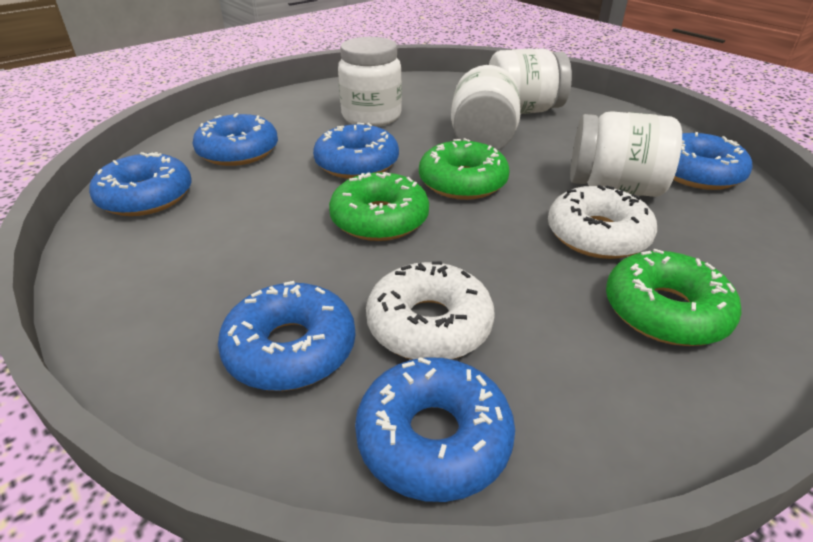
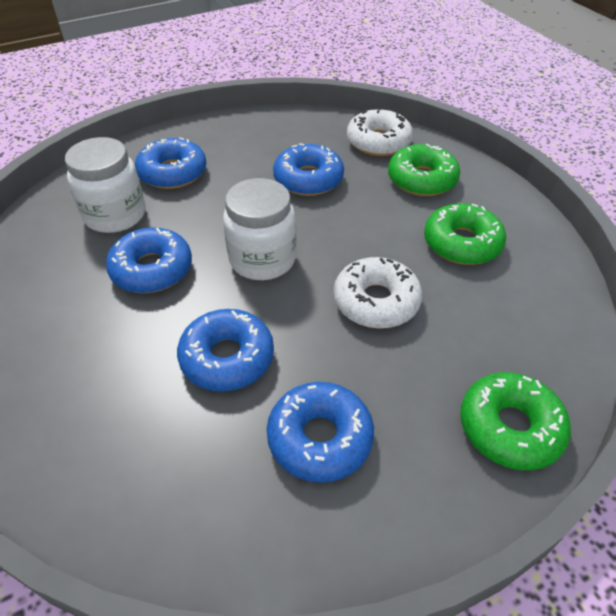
blue donut: 6 -> 5
white jar: 4 -> 2

